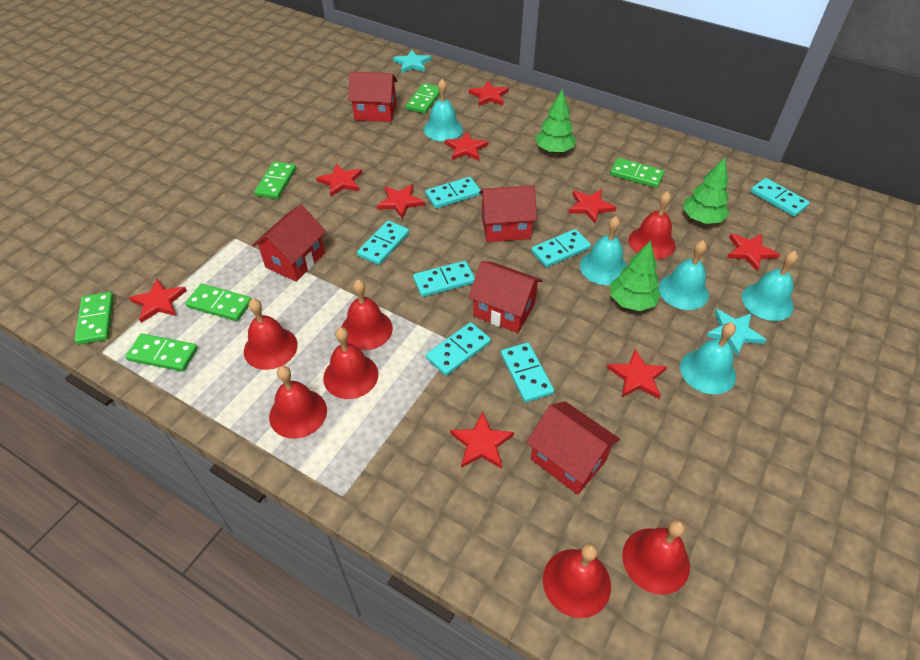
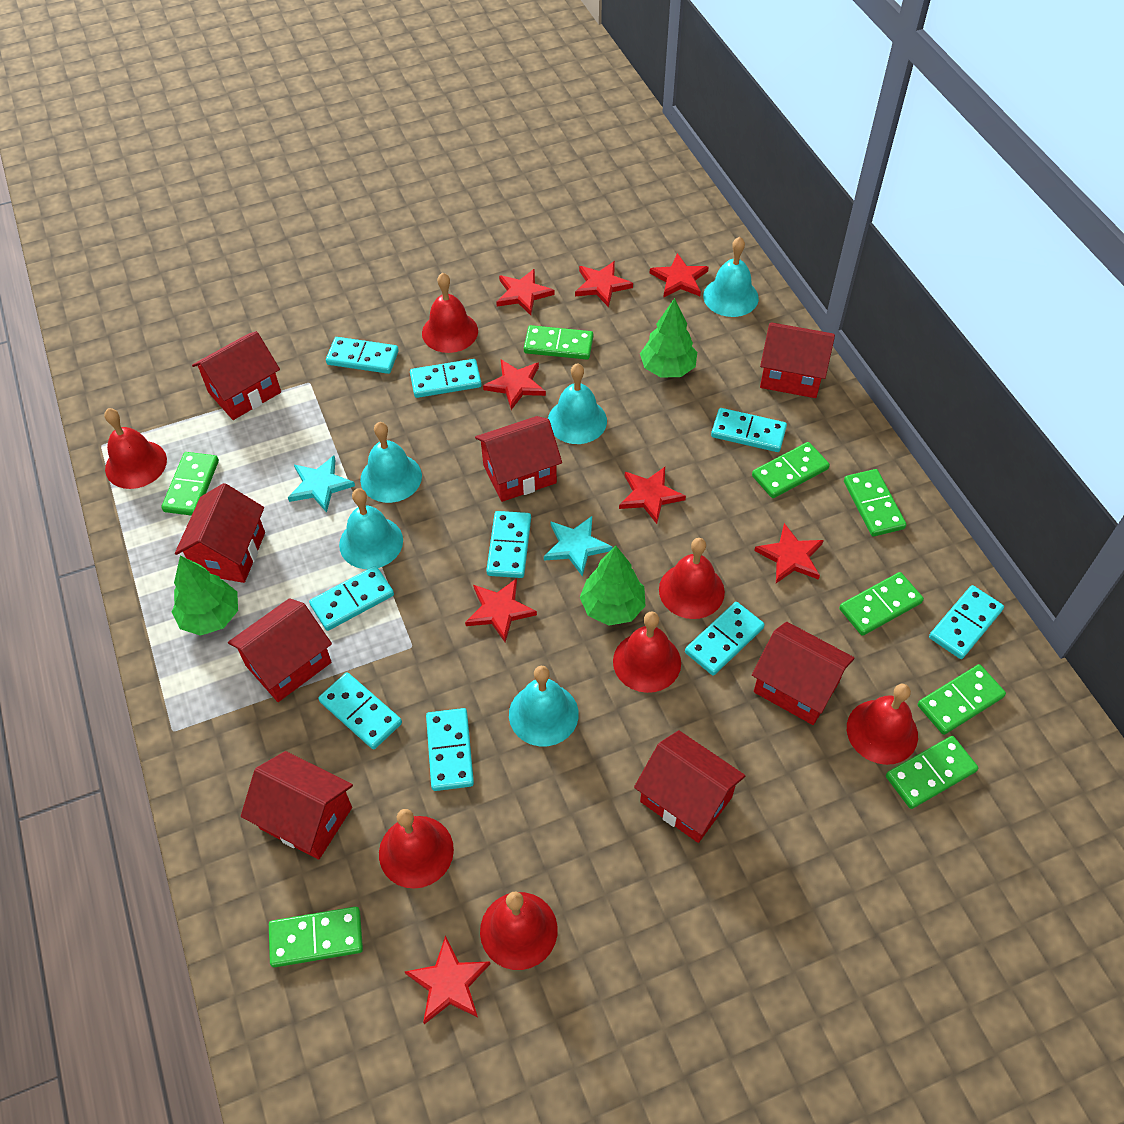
green domino: 6 -> 8
red house: 5 -> 8
red star: 9 -> 8
turquoise domino: 7 -> 9

